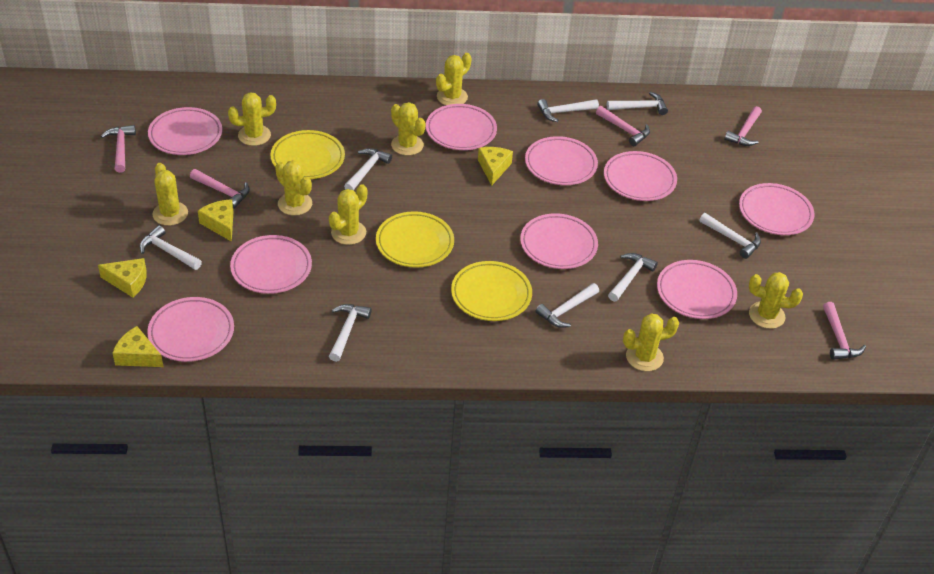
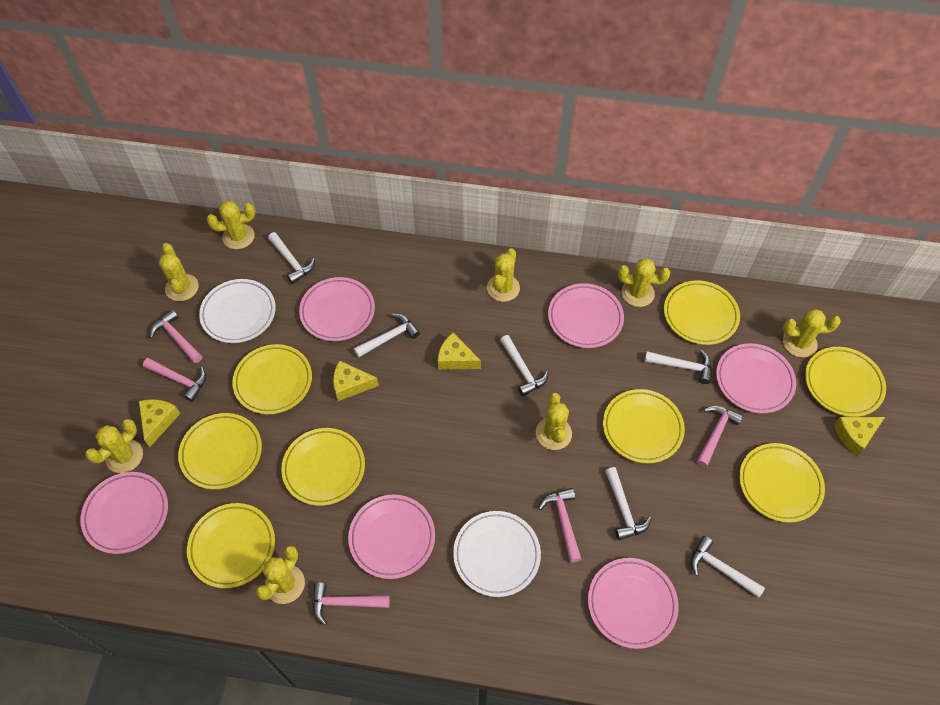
pink plate: 9 -> 6
white hammer: 8 -> 6
white plate: 0 -> 2
yellow plate: 3 -> 8

